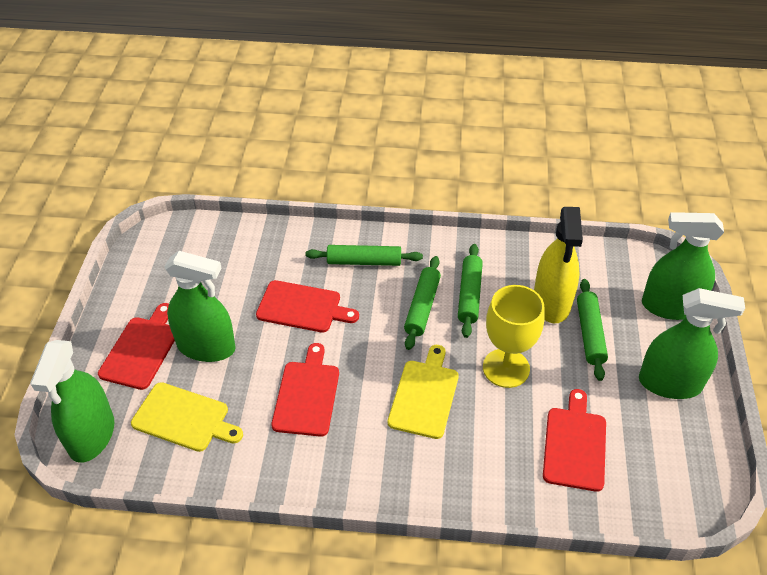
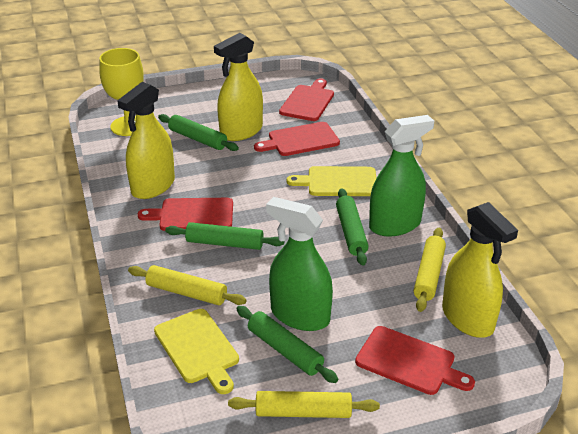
green spray bottle: 4 -> 2
yellow rolling pin: 0 -> 3
yellow spray bottle: 1 -> 3

